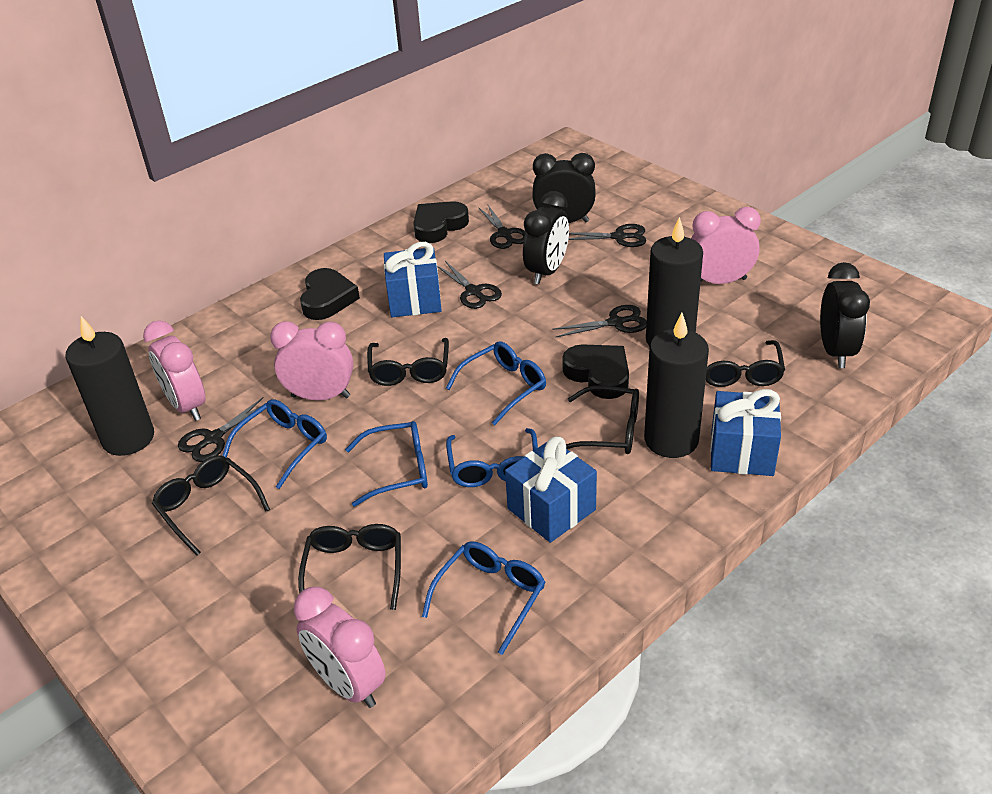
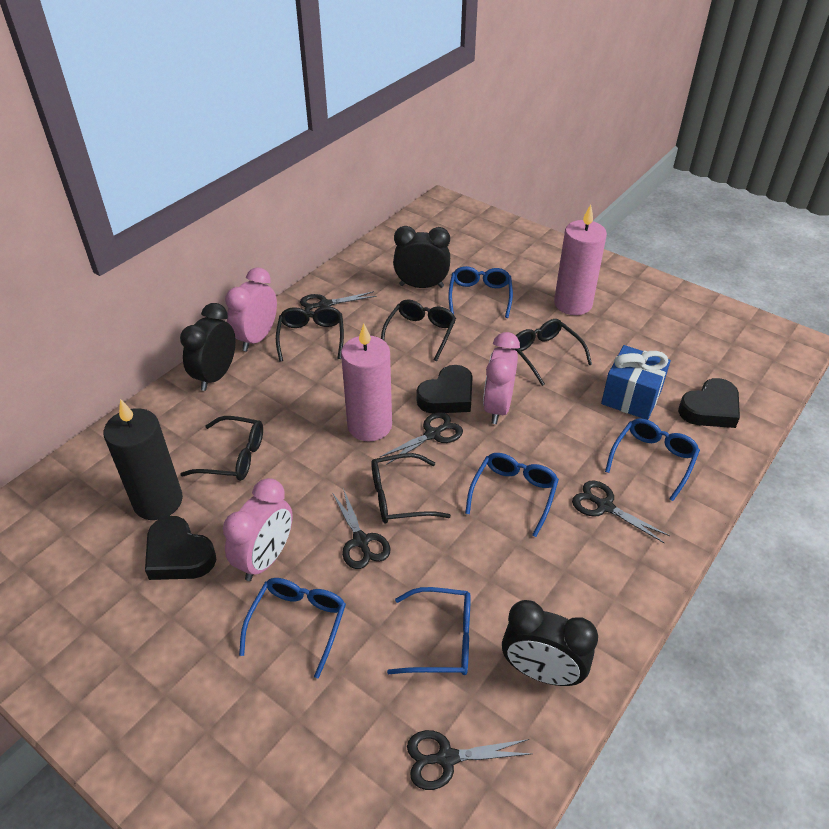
black candle: 3 -> 1
blue gift: 3 -> 1
pink candle: 0 -> 2
pink clock: 4 -> 3

